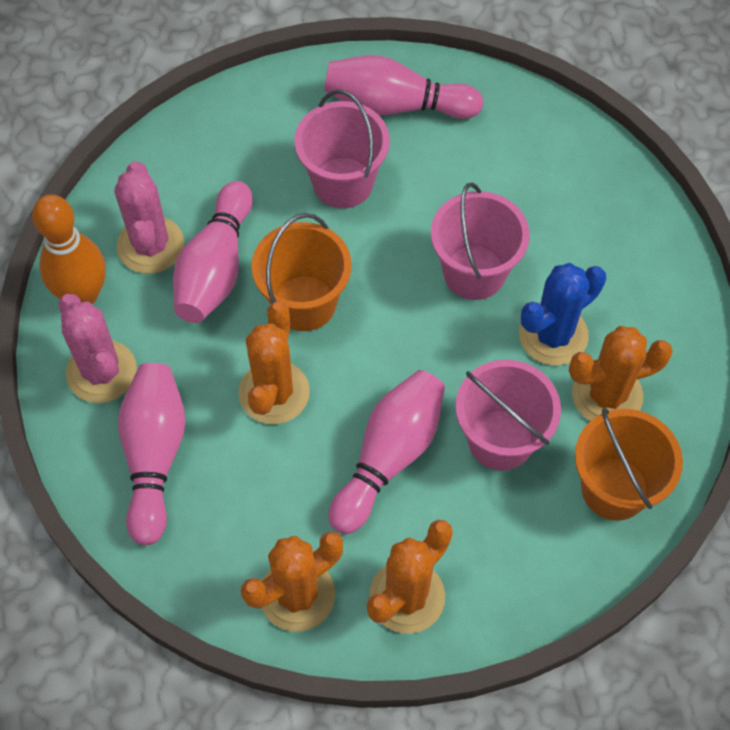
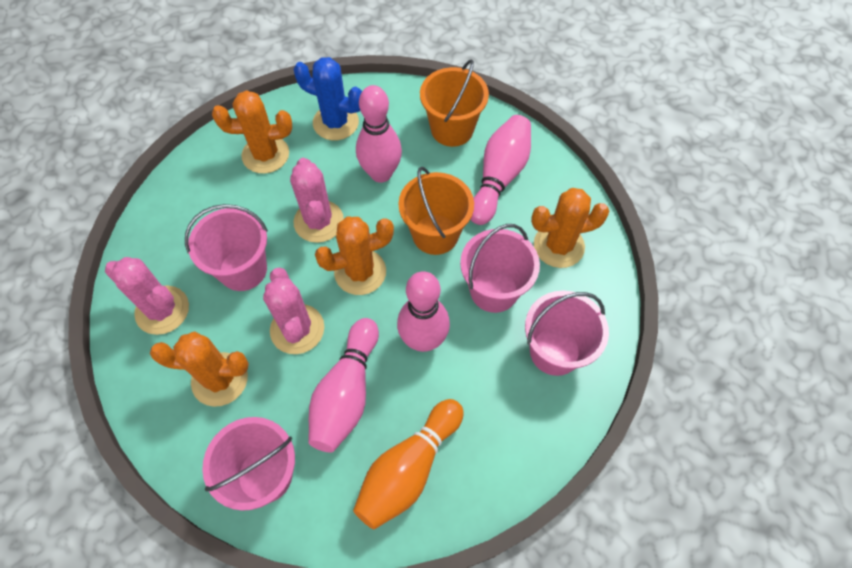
pink bucket: 3 -> 4
pink cactus: 2 -> 3

